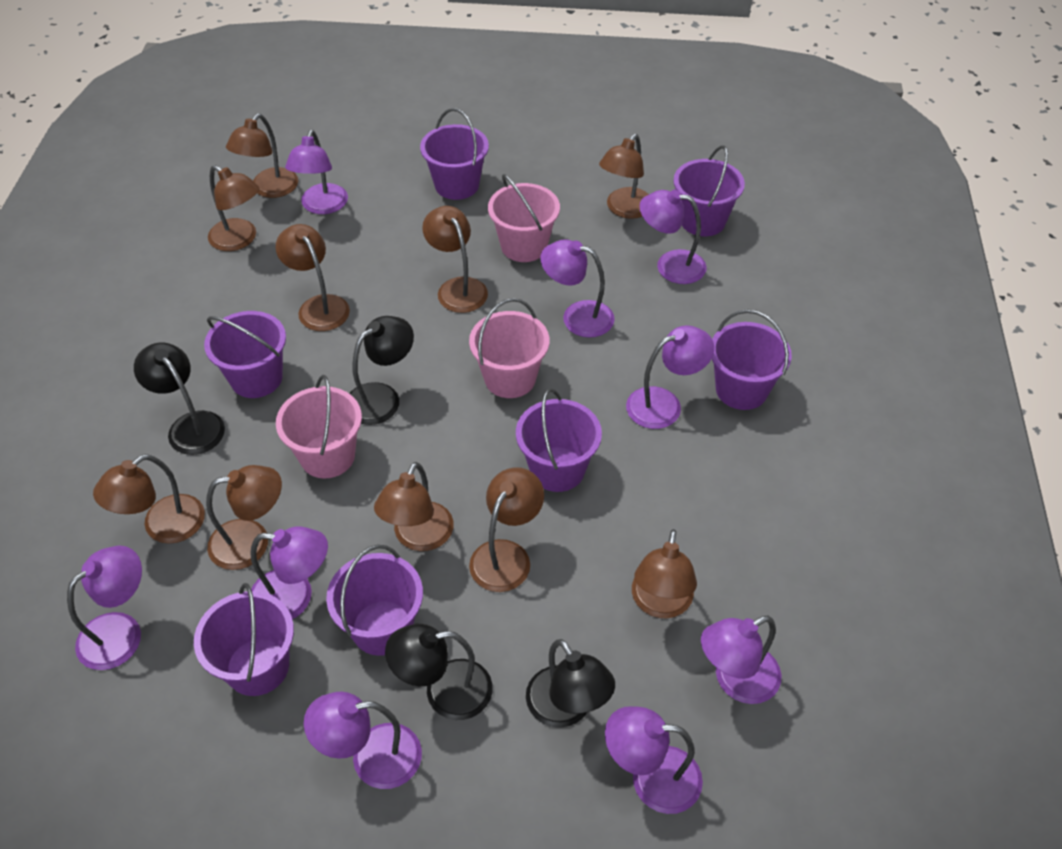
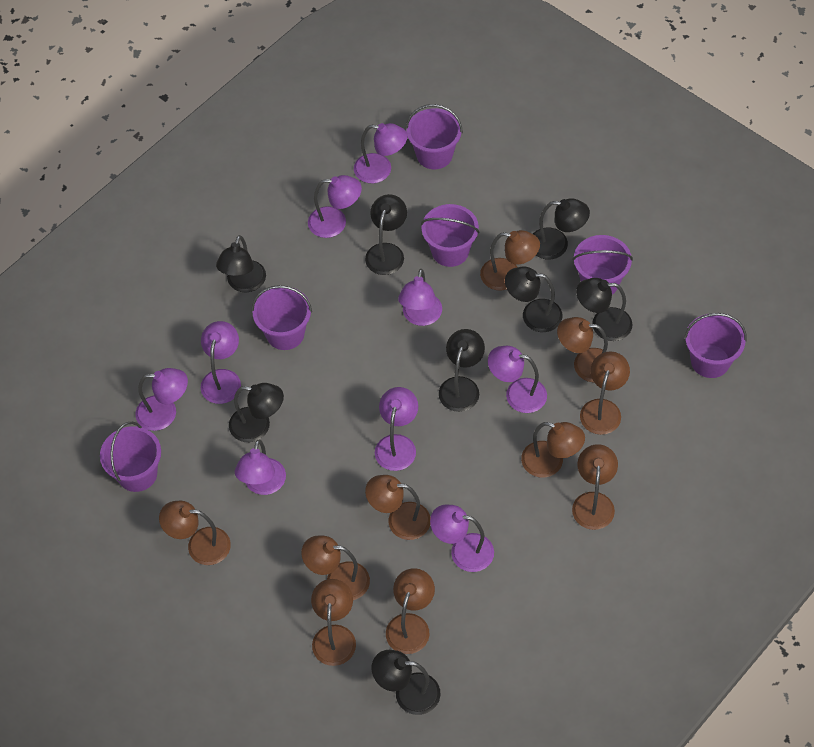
black lamp: 4 -> 8
pink bucket: 3 -> 0
purple bucket: 7 -> 6

